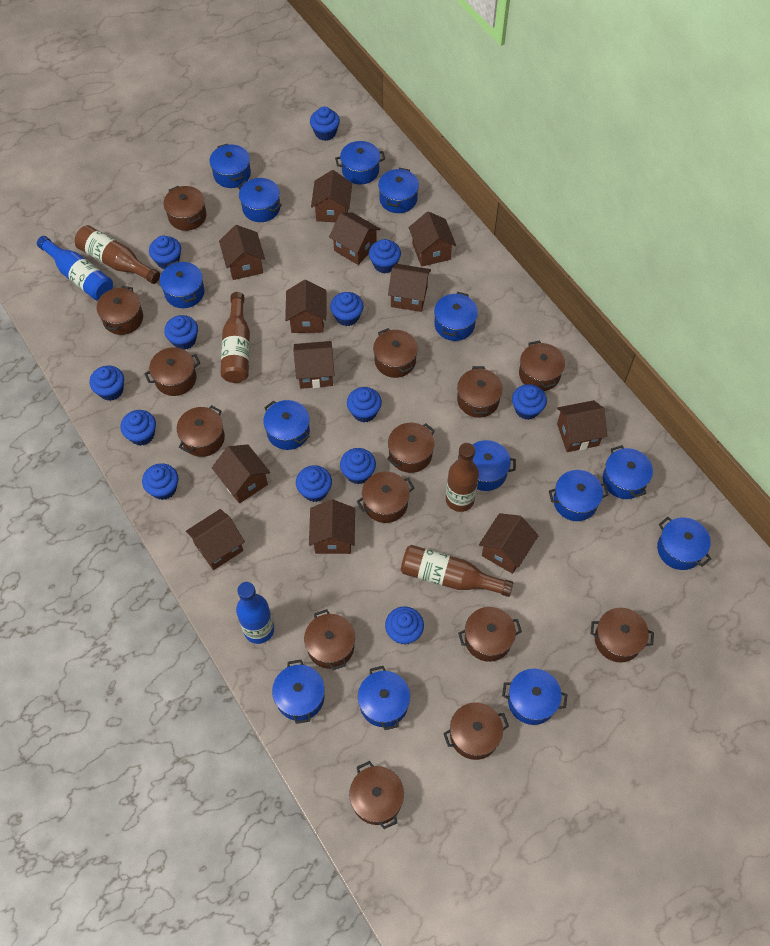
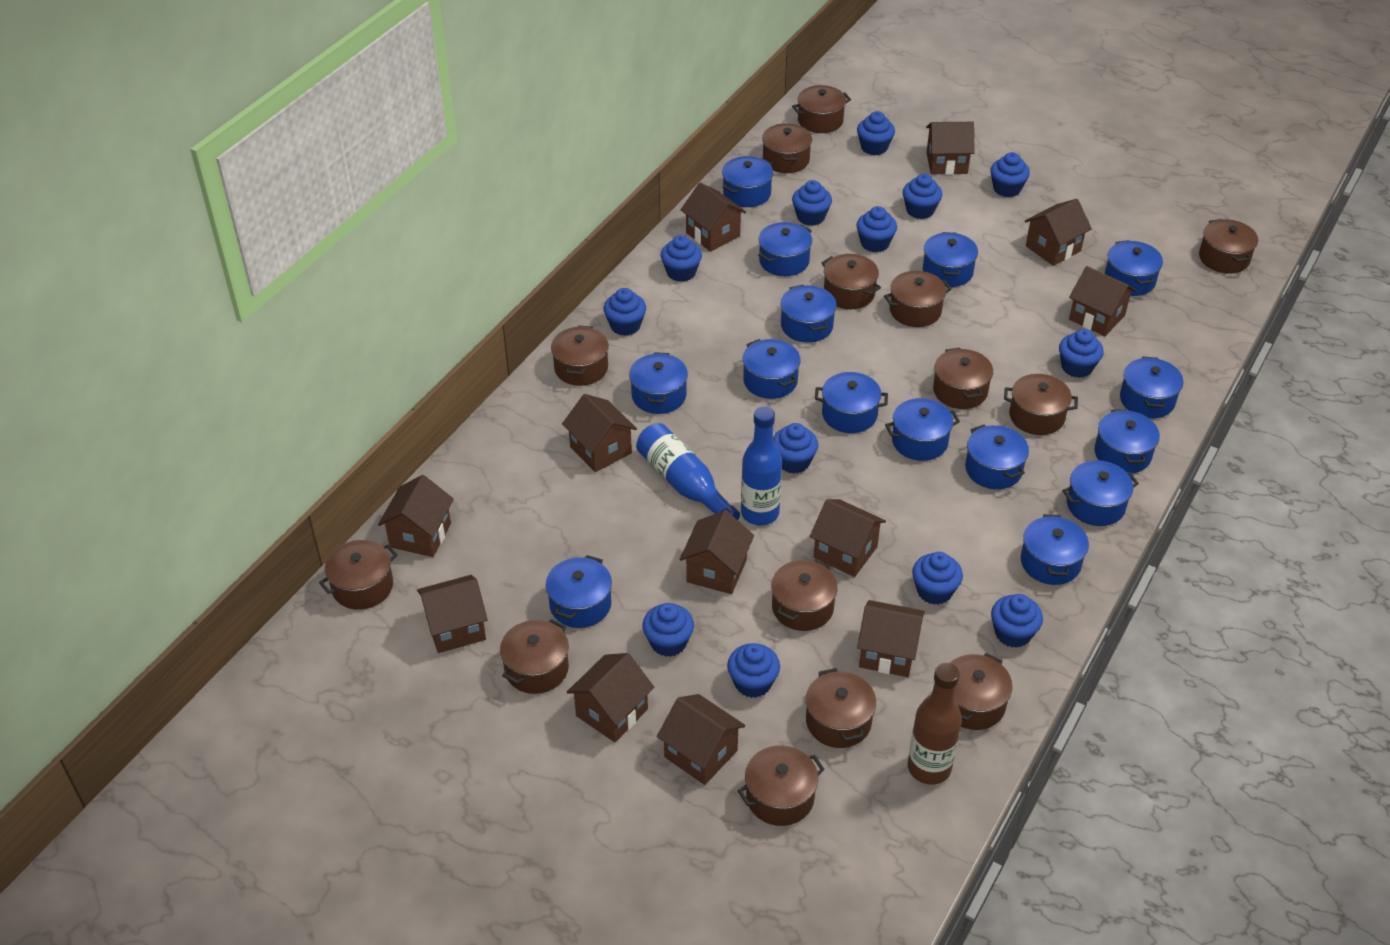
blue pot: 14 -> 15
brown bottle: 4 -> 1

